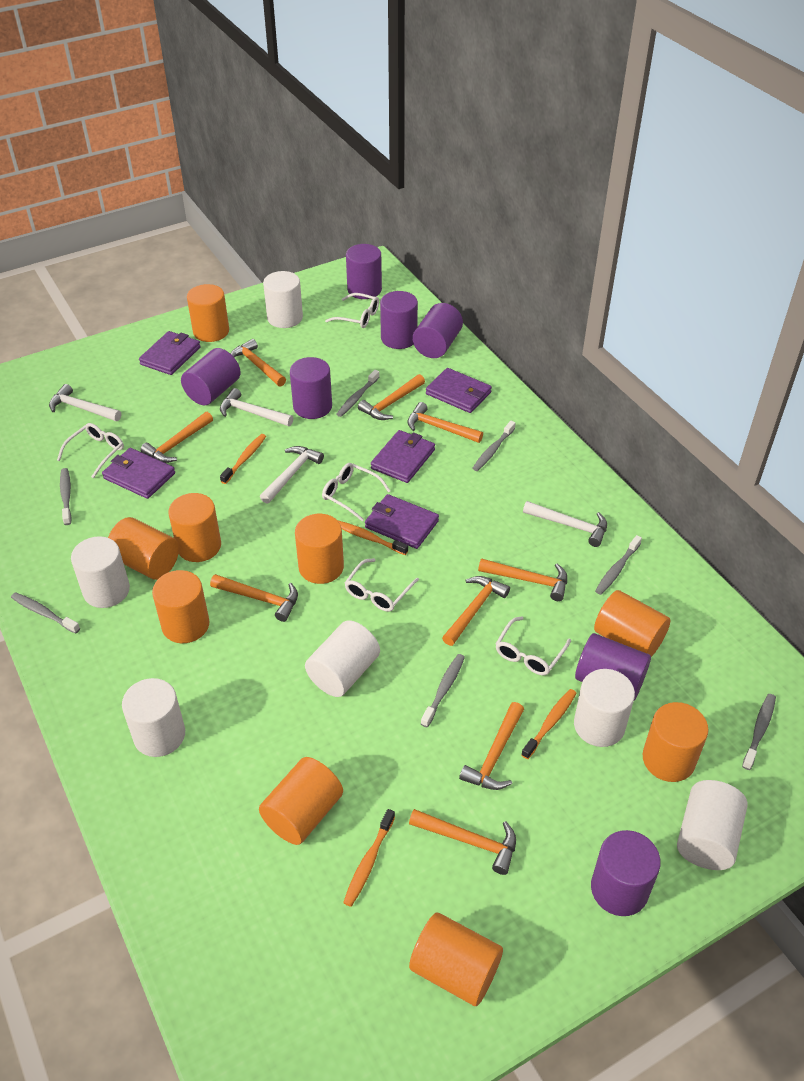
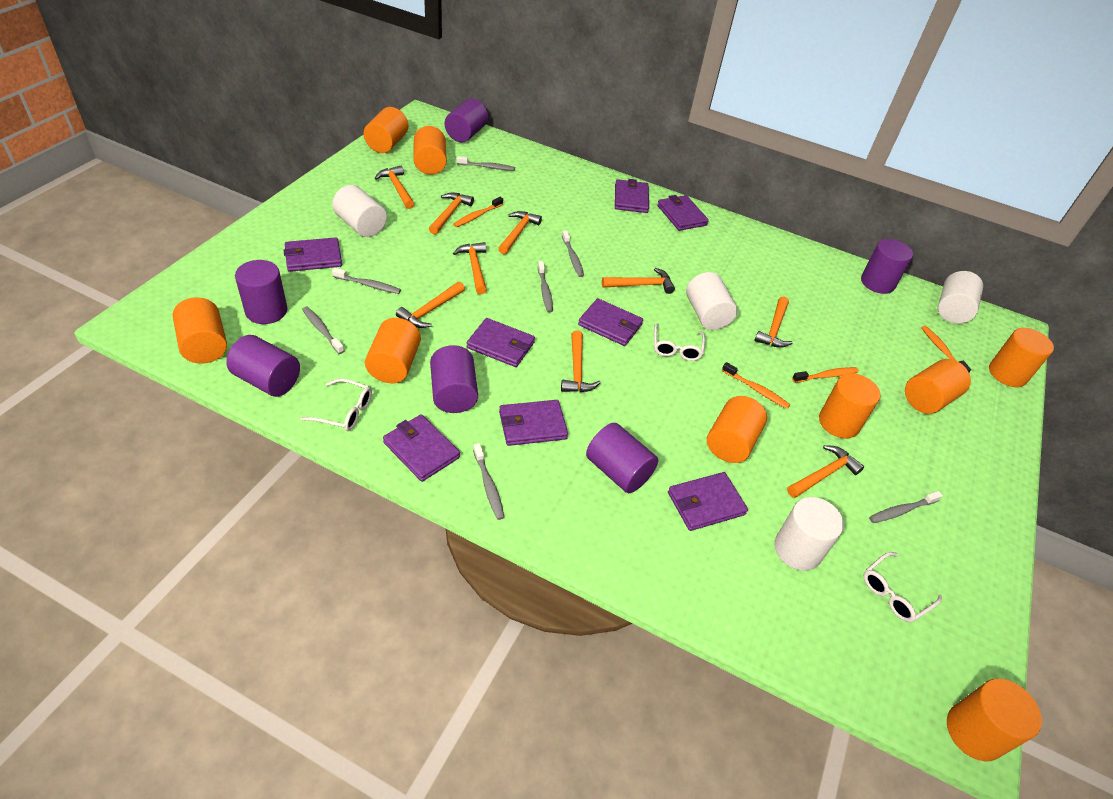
purple cylinder: 7 -> 6
purple wallet: 5 -> 8
white cylinder: 6 -> 4
white glasses: 5 -> 3
white hammer: 4 -> 0

